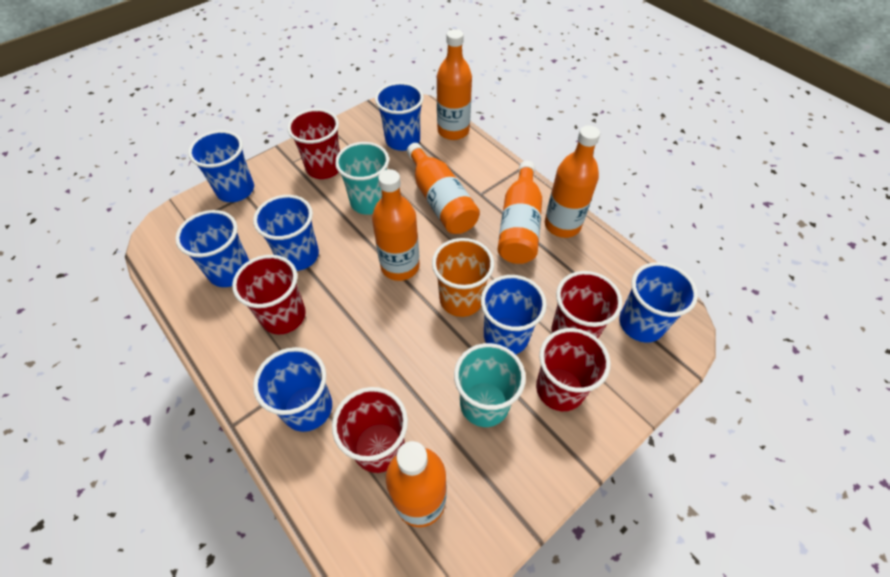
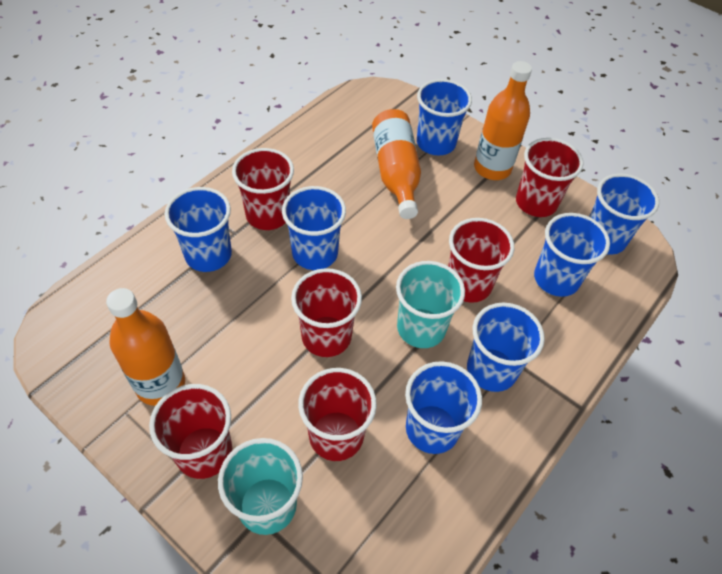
orange bottle: 6 -> 3
orange cup: 1 -> 0
red cup: 5 -> 6

